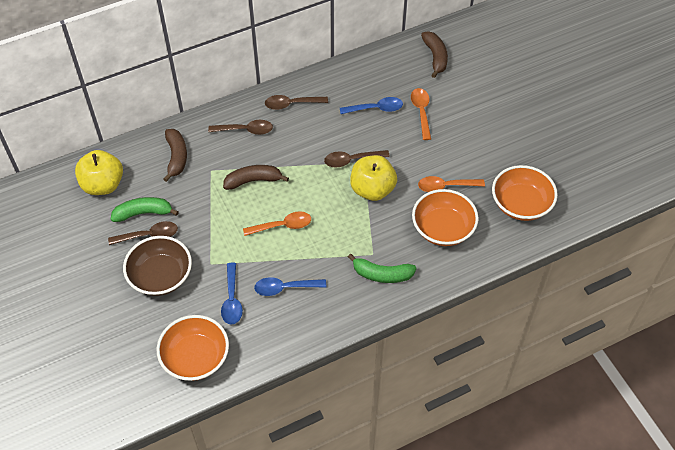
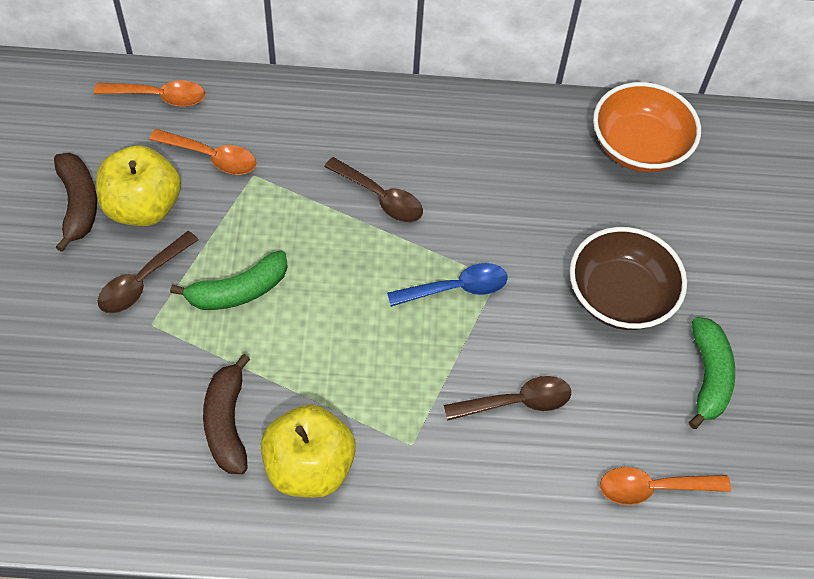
blue spoon: 3 -> 1
brown banana: 3 -> 2
brown spoon: 4 -> 3
orange bowl: 3 -> 1

